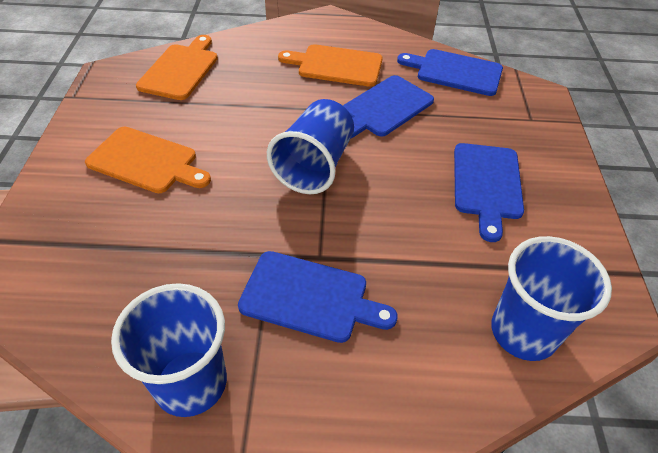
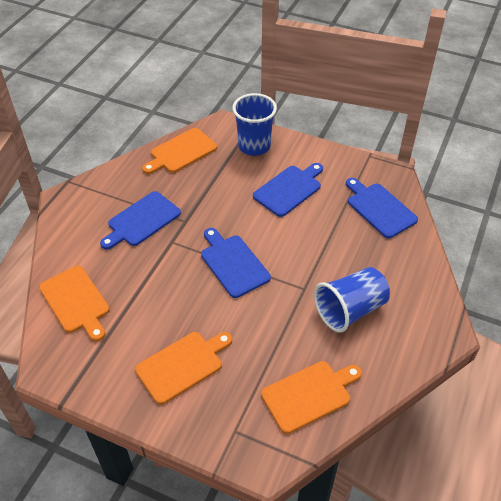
blue cup: 3 -> 2
orange cutting board: 3 -> 4

